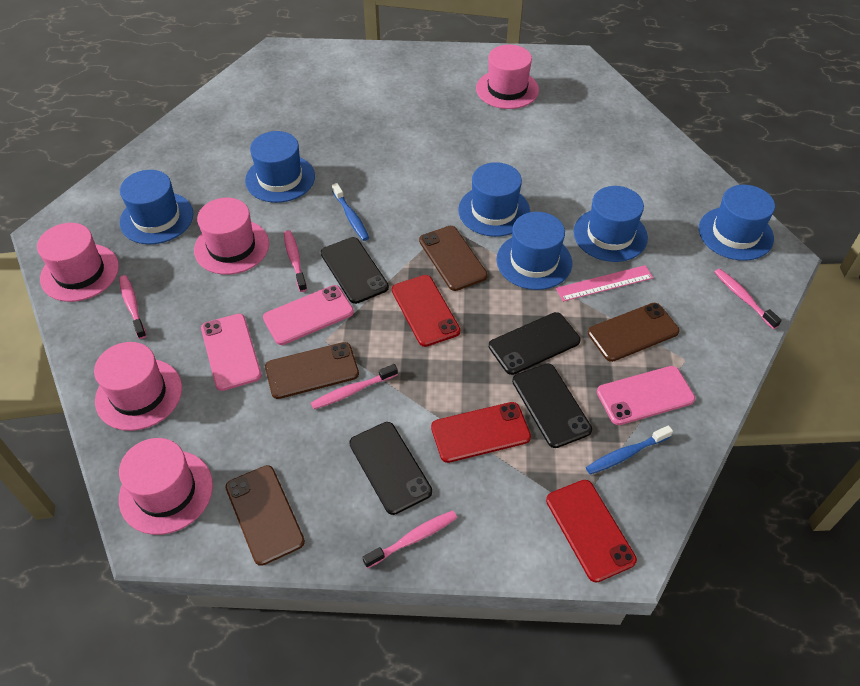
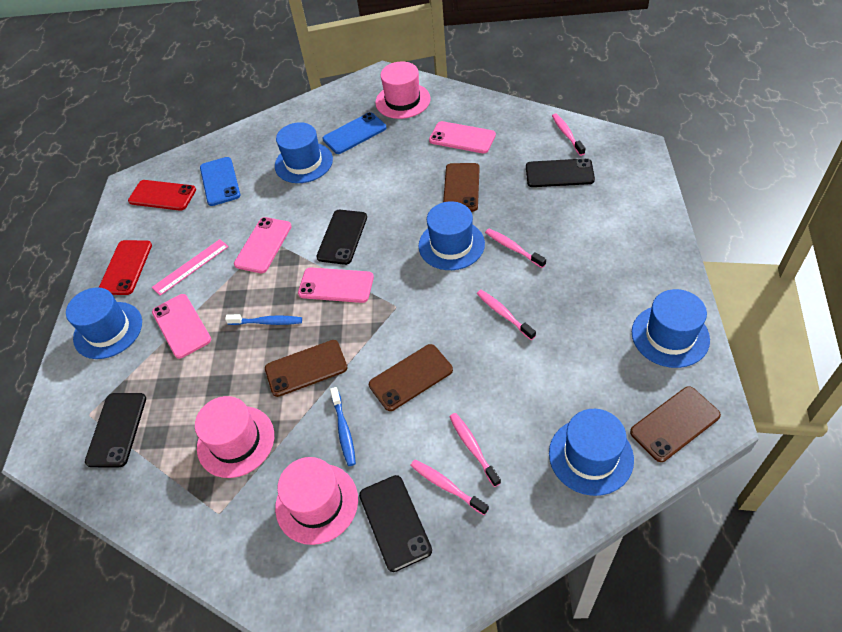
blue hat: 6 -> 5
blue phone: 0 -> 2
pink hat: 5 -> 3
pink phone: 3 -> 4
red phone: 3 -> 2

